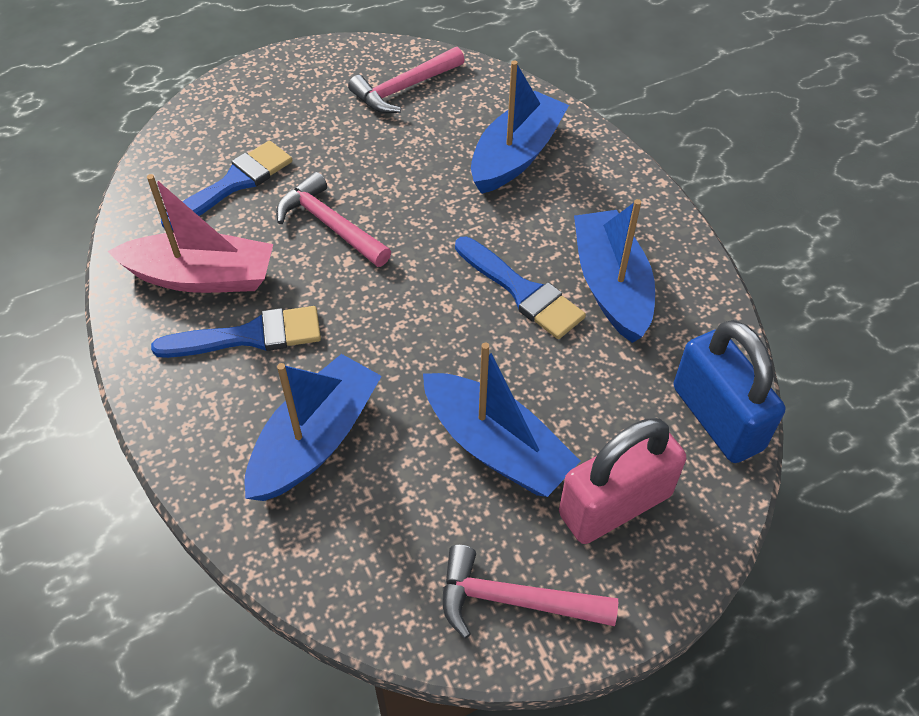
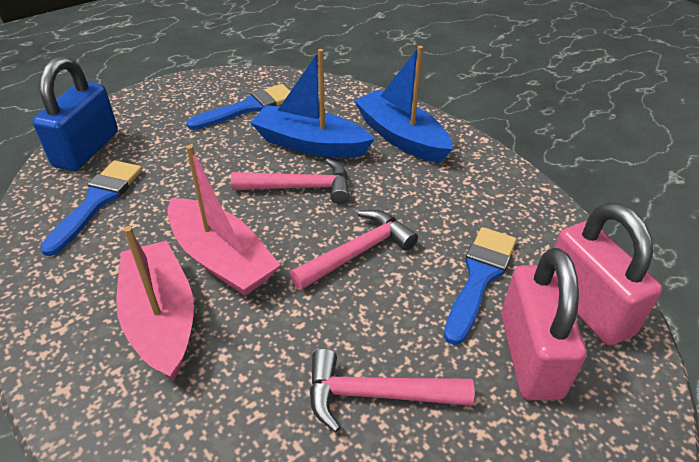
blue boat: 4 -> 2
pink boat: 1 -> 2
pink padlock: 1 -> 2

